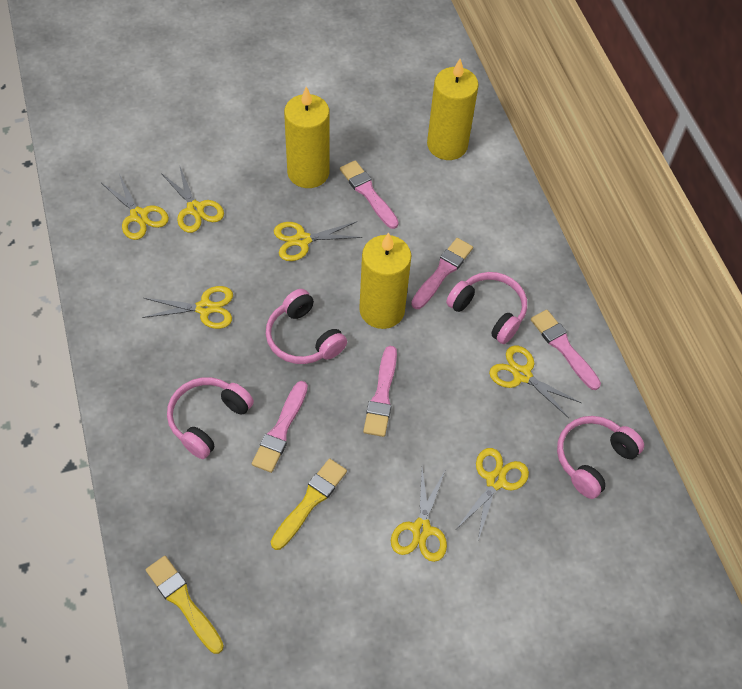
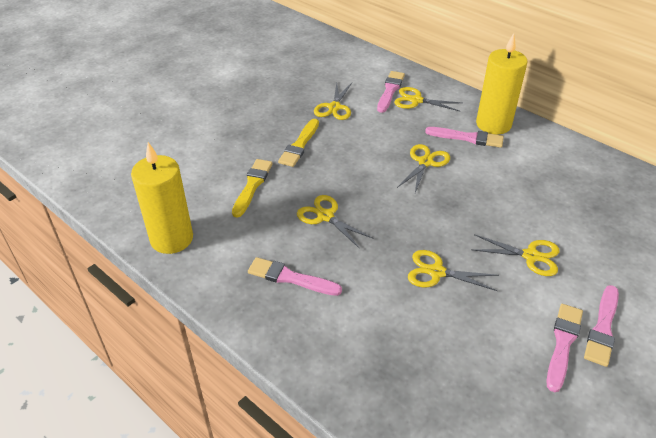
pink headphones: 4 -> 0
yellow candle: 3 -> 2
yellow scissors: 7 -> 6

